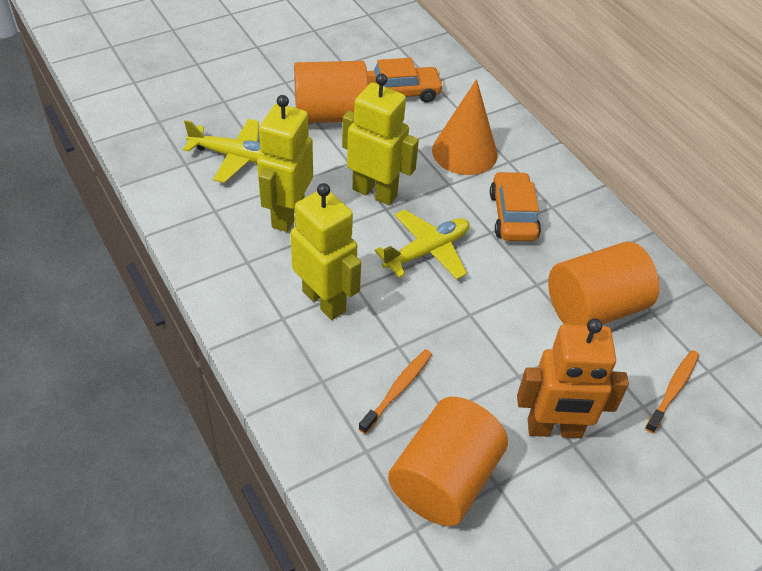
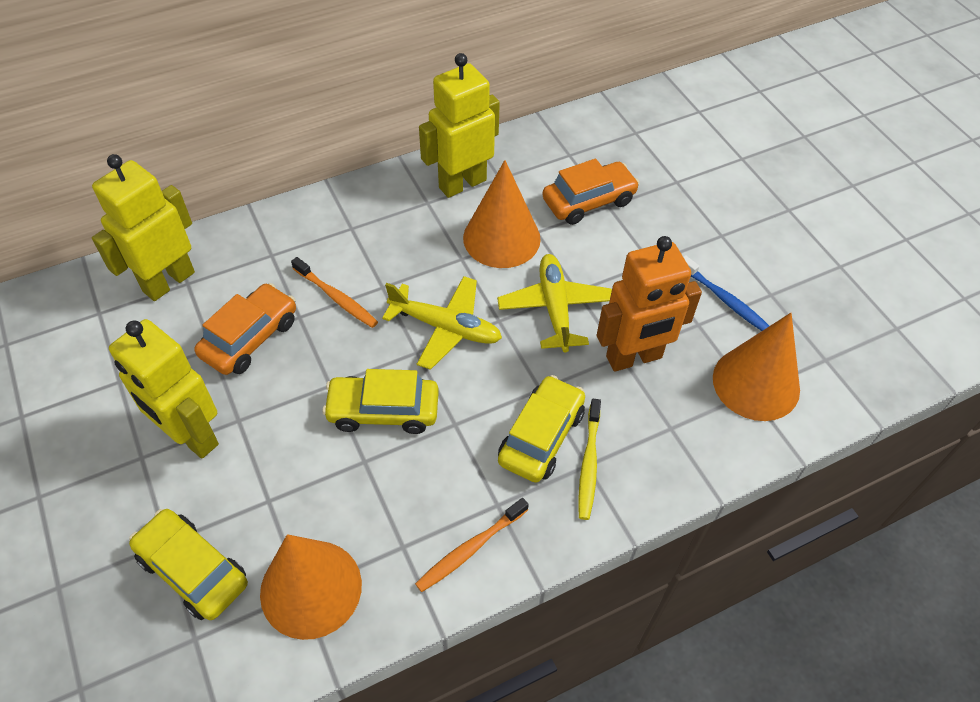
blue toothbrush: 0 -> 1
orange cone: 1 -> 3
orange cylinder: 3 -> 0
yellow car: 0 -> 3
yellow toothbrush: 0 -> 1

